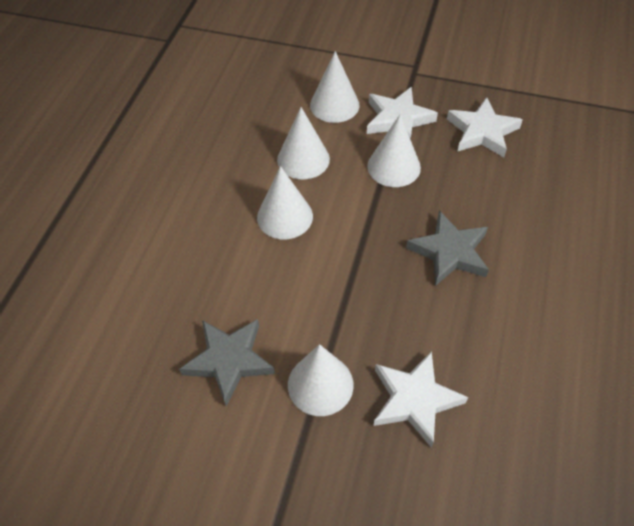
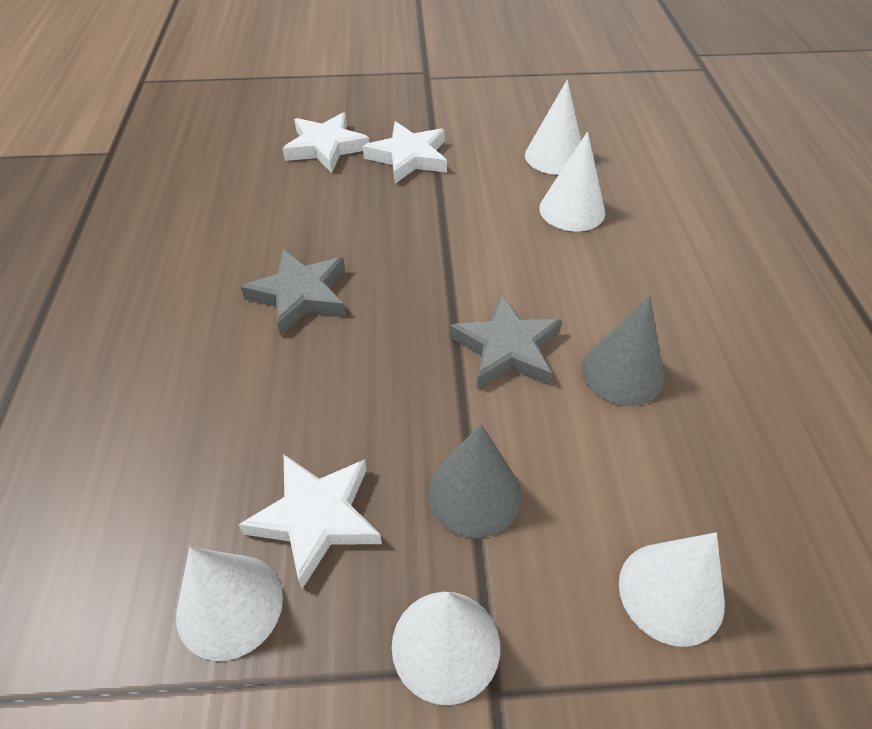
grey cone: 0 -> 2

